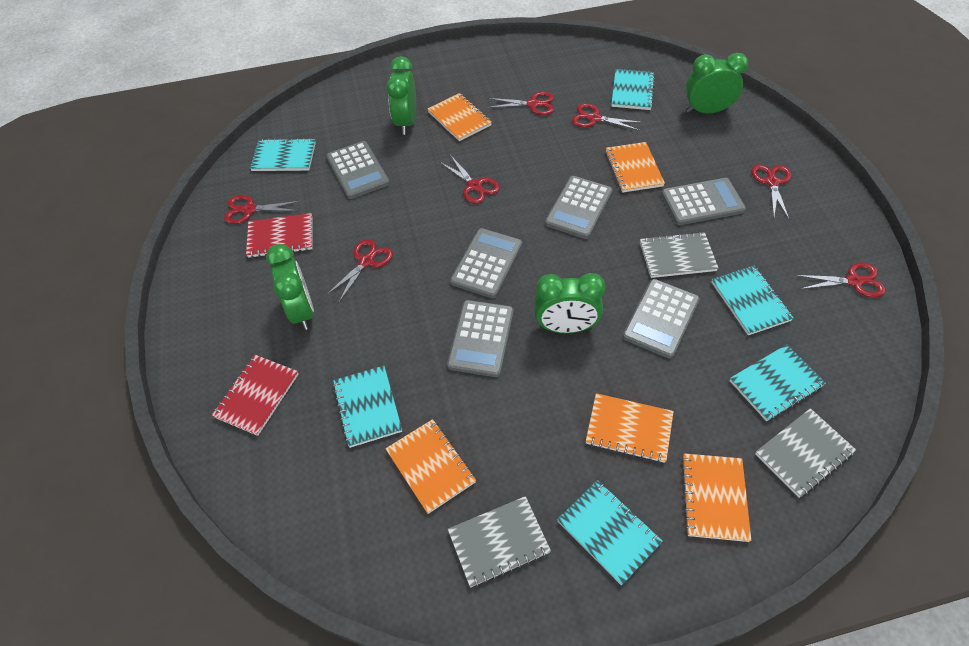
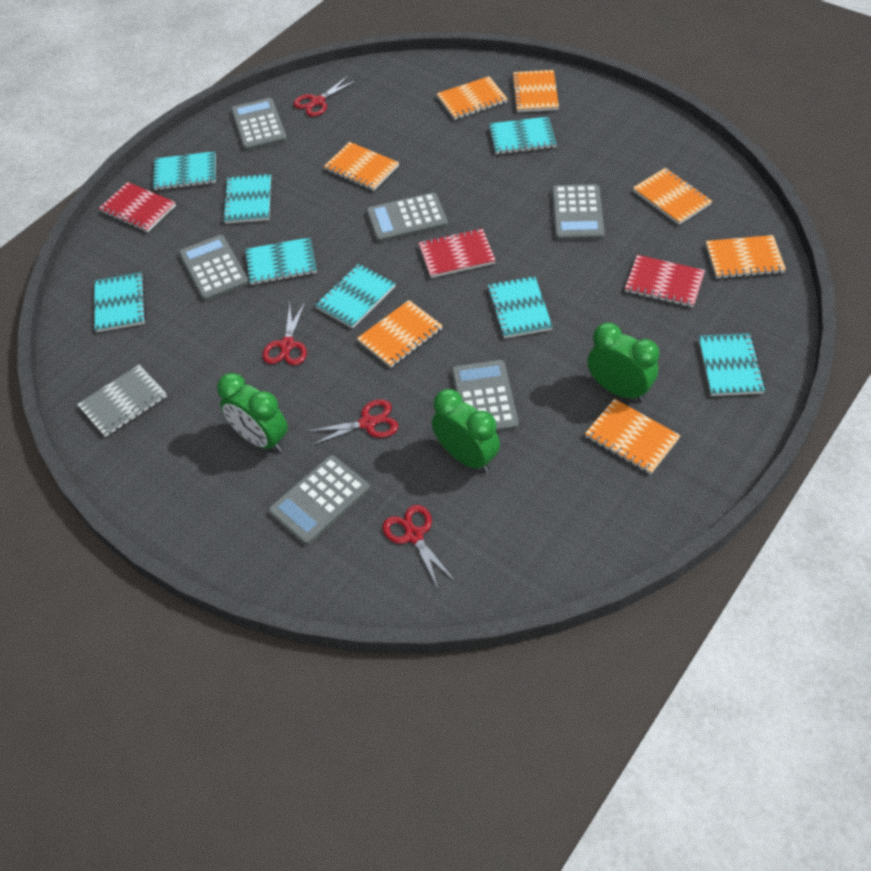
green clock: 4 -> 3
grey notebook: 3 -> 1
orange notebook: 5 -> 7
red notebook: 2 -> 3
red scissors: 7 -> 4
turquoise notebook: 6 -> 8

